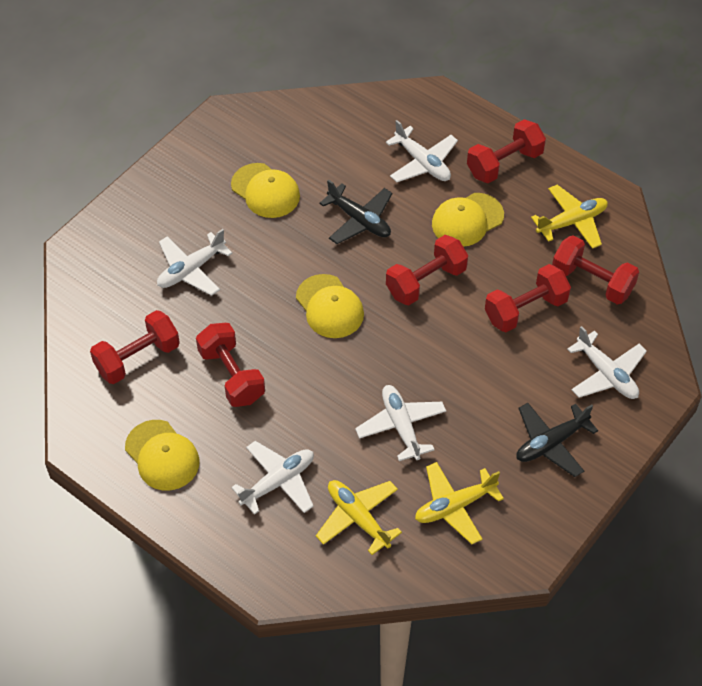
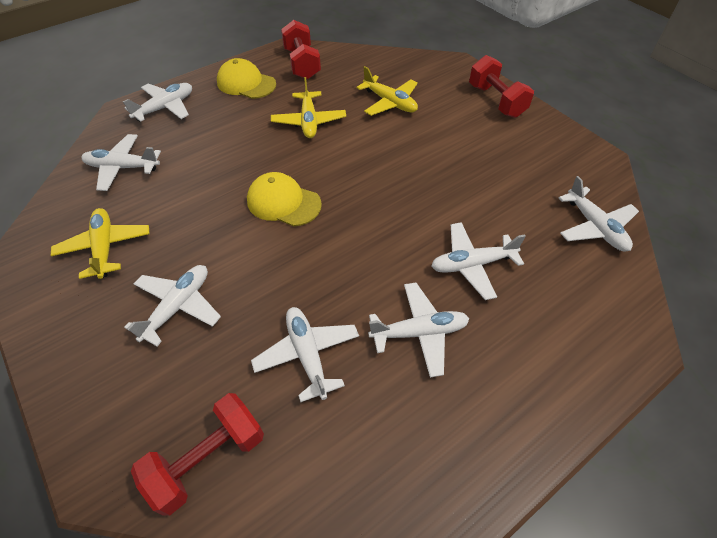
black plane: 2 -> 0
red dumbbell: 6 -> 3
white plane: 5 -> 7
yellow cap: 4 -> 2

